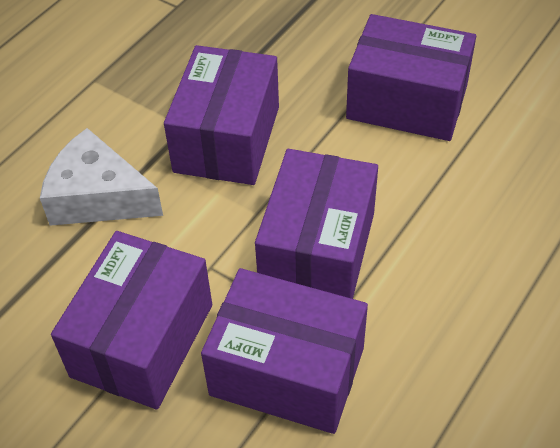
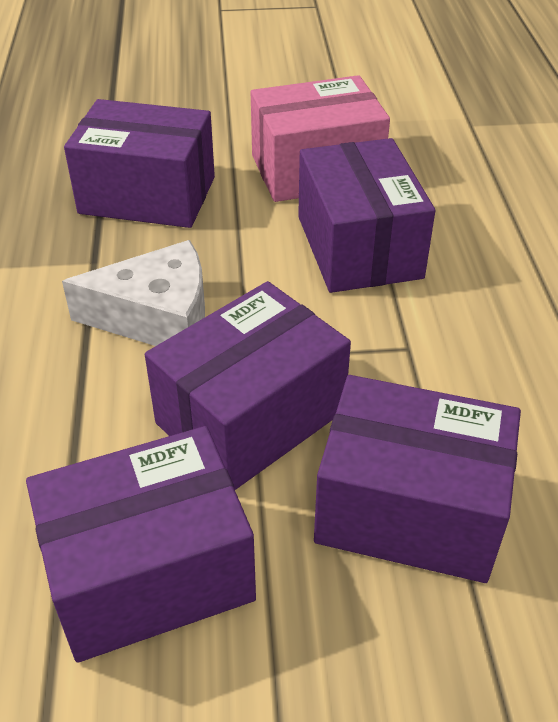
pink box: 0 -> 1

